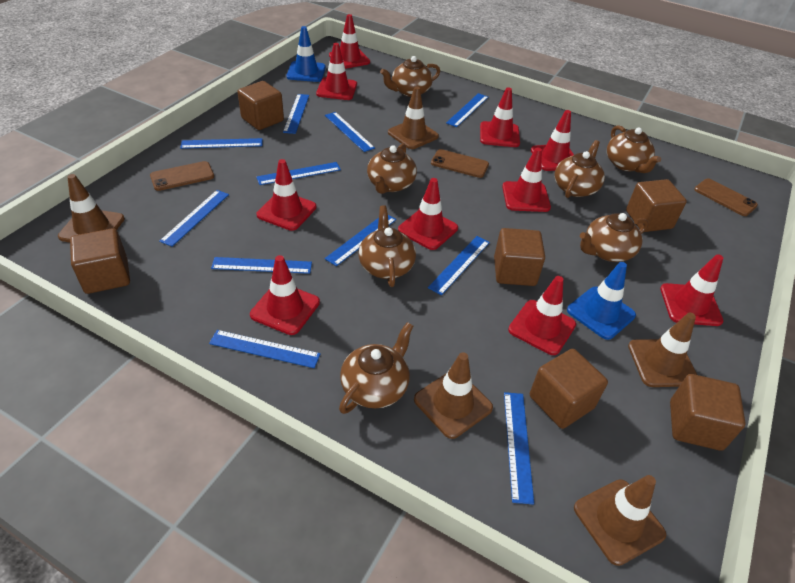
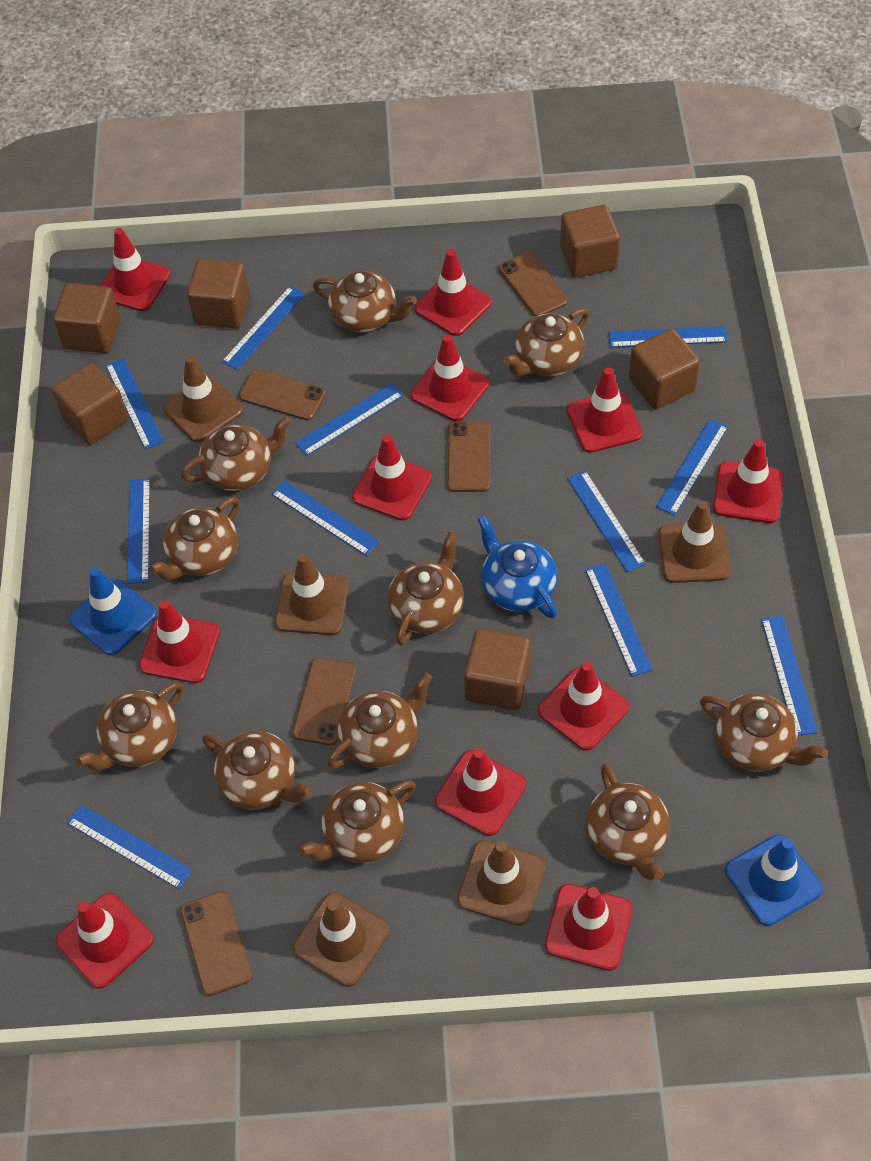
blue teapot: 0 -> 1
brown phone: 3 -> 5
brown teapot: 7 -> 11
red traffic cone: 10 -> 11

